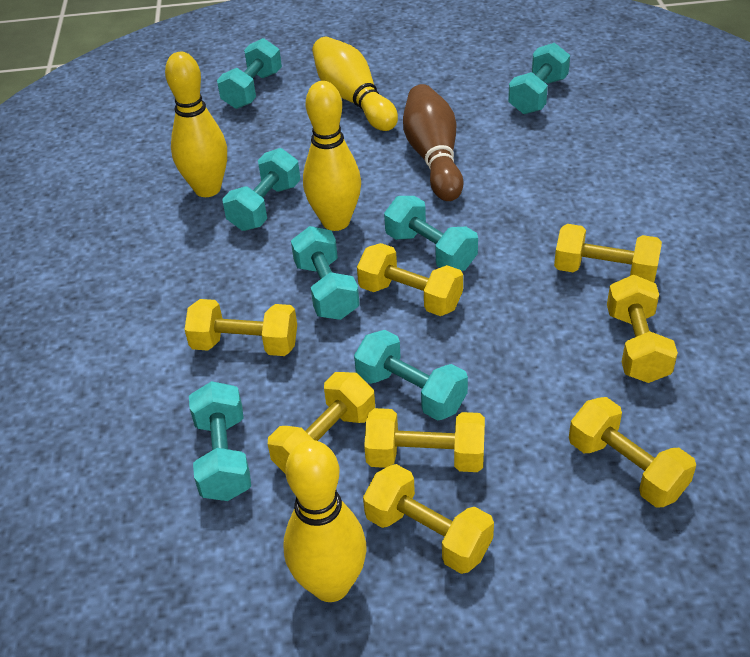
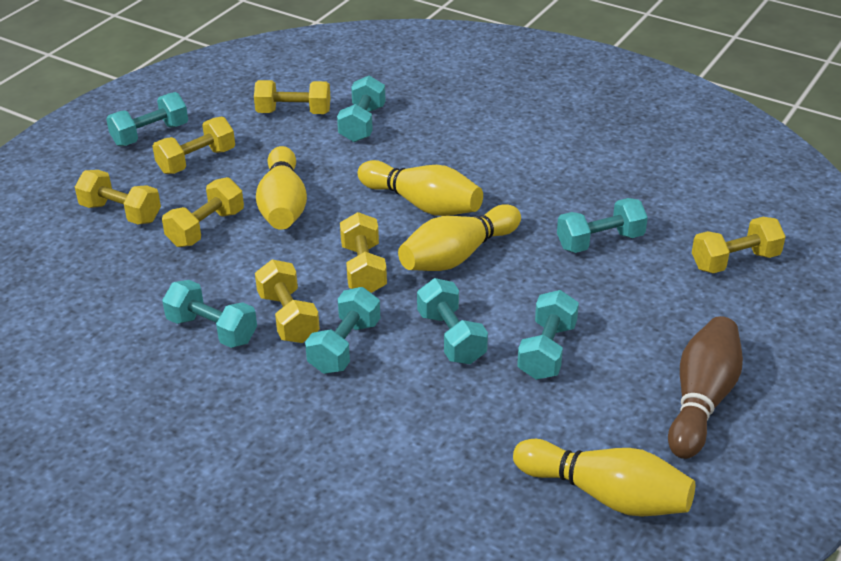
yellow dumbbell: 8 -> 7

